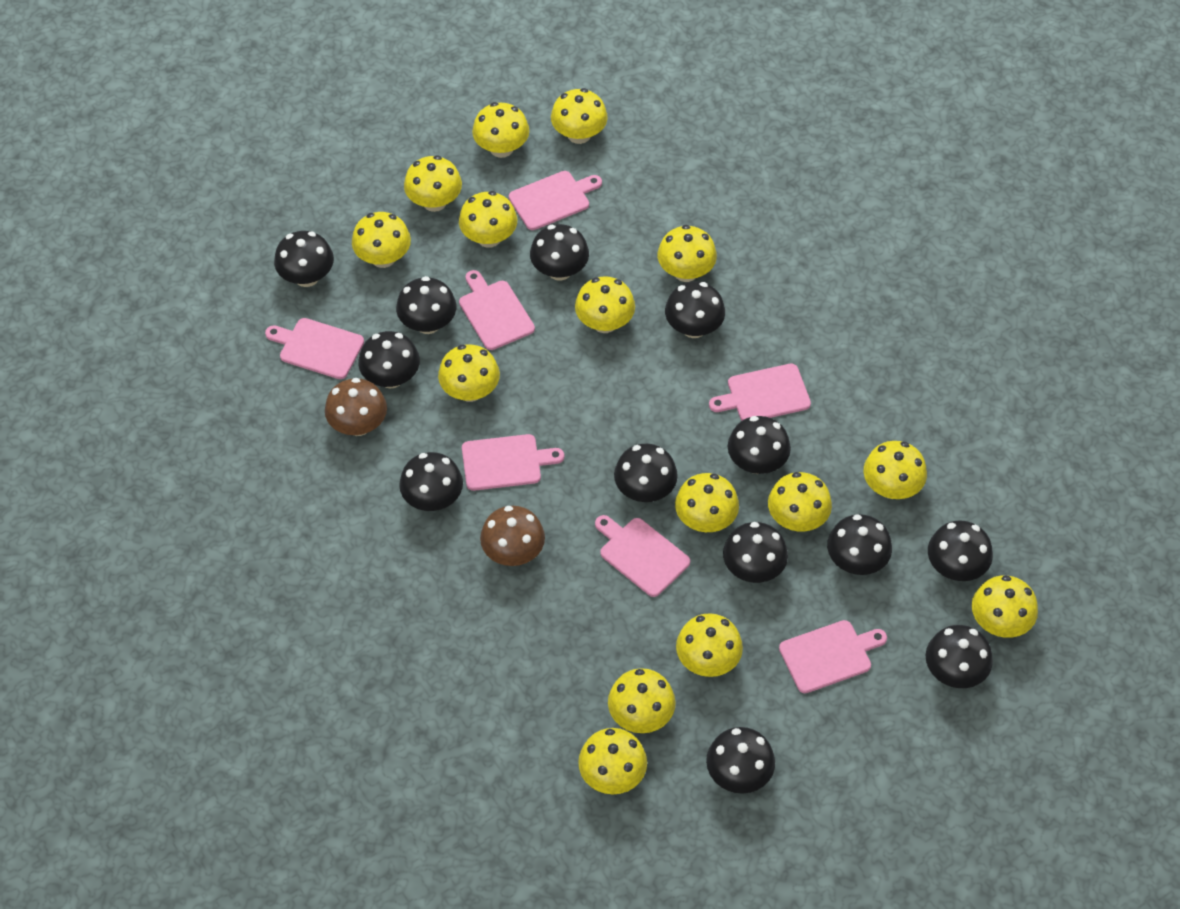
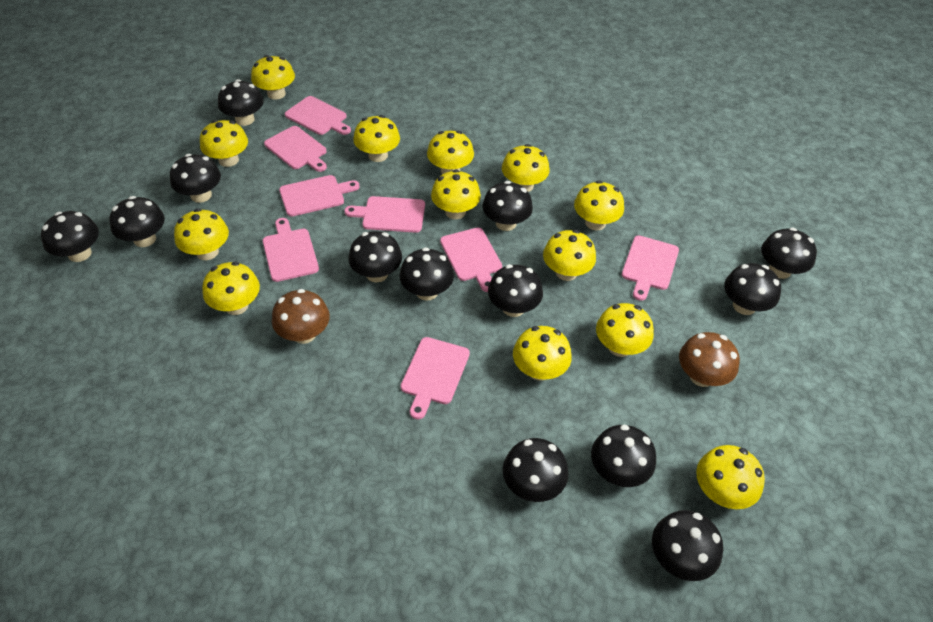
pink cutting board: 7 -> 8
yellow mushroom: 15 -> 13

